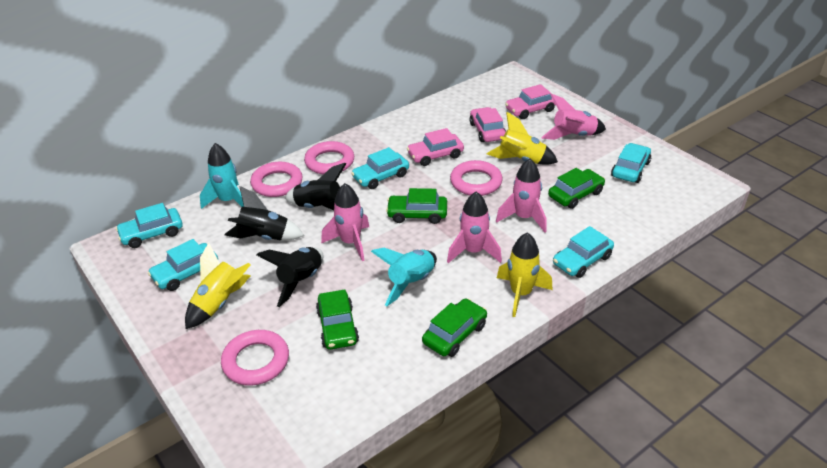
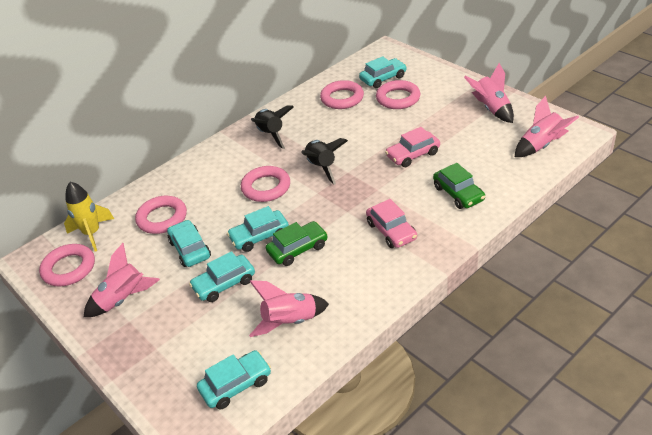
black rocket: 3 -> 2
green car: 4 -> 2
pink car: 3 -> 2
pink ring: 4 -> 5
turquoise rocket: 2 -> 0
yellow rocket: 3 -> 1

